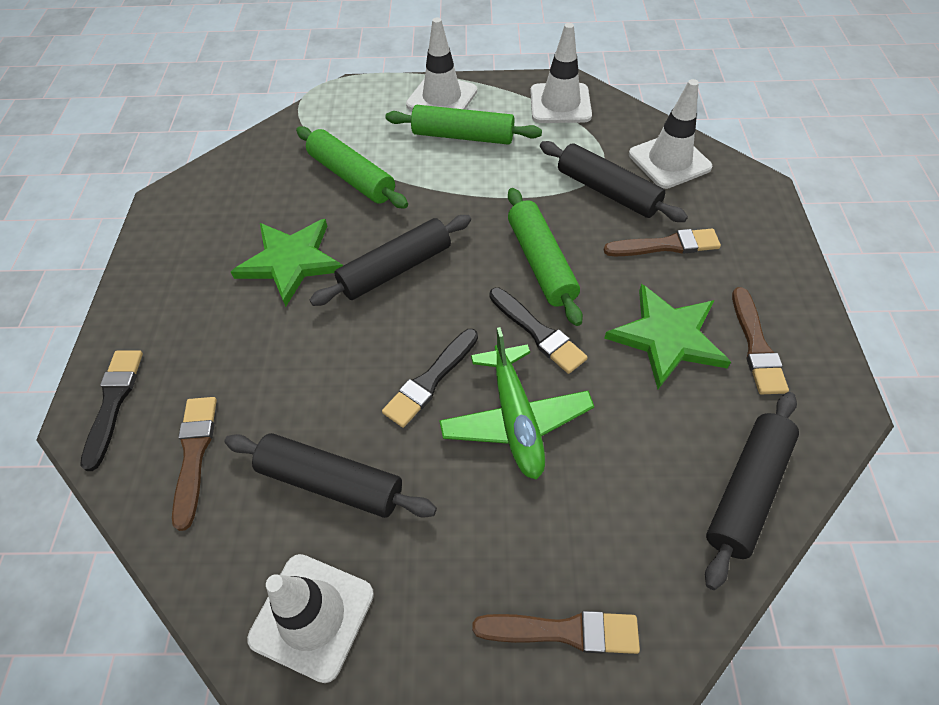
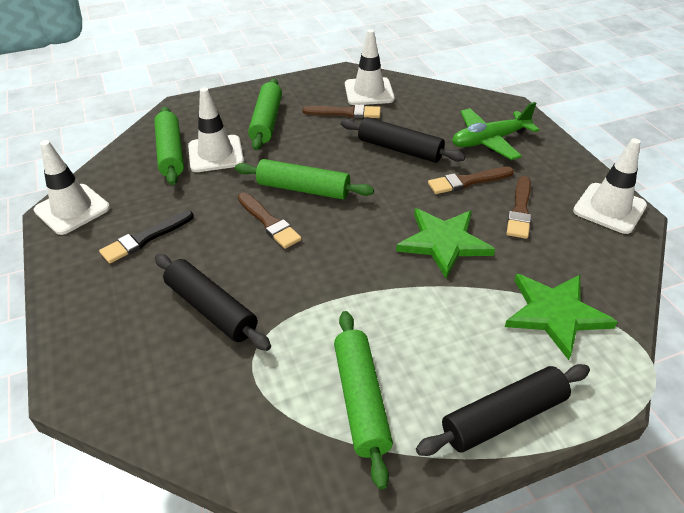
black brush: 3 -> 1
black rolling pin: 4 -> 3
green rolling pin: 3 -> 4

